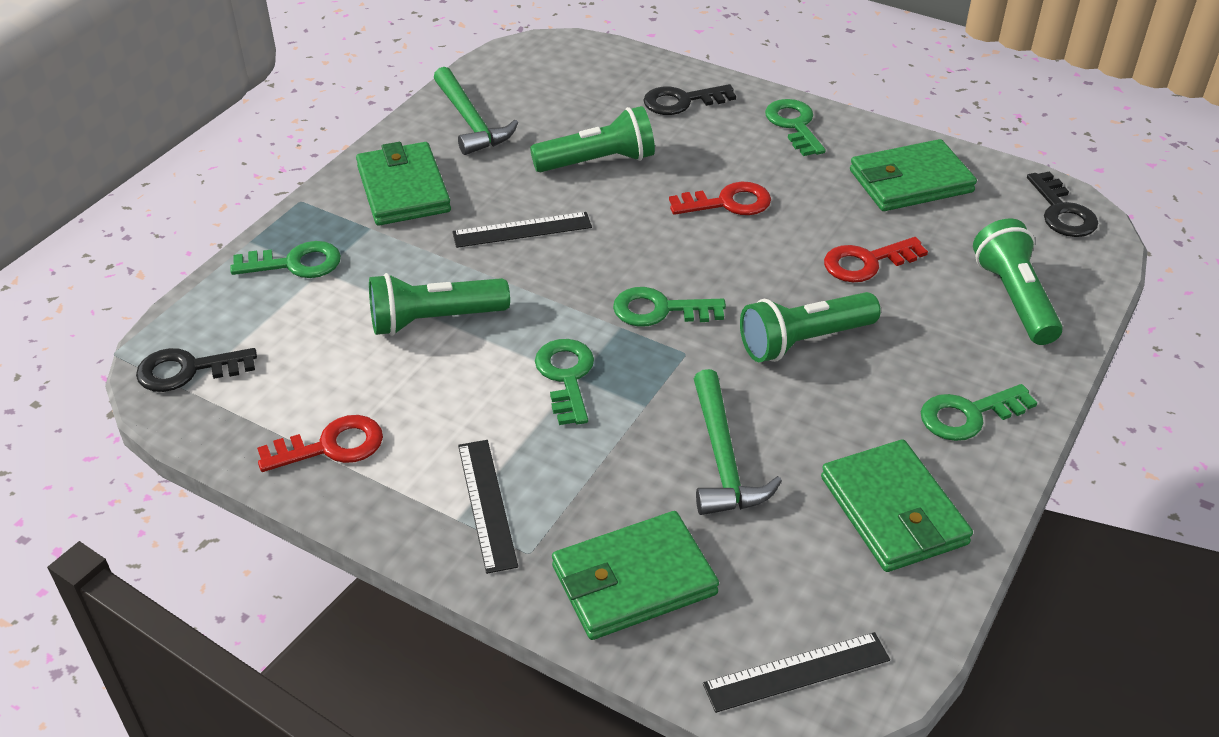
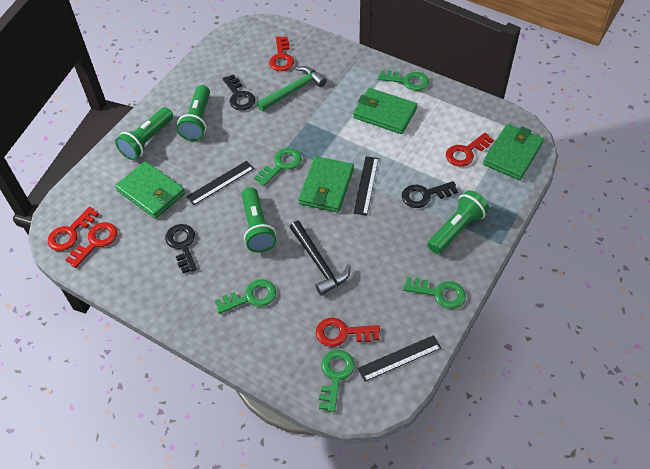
black hammer: 0 -> 1
green hammer: 2 -> 1
red key: 3 -> 5

